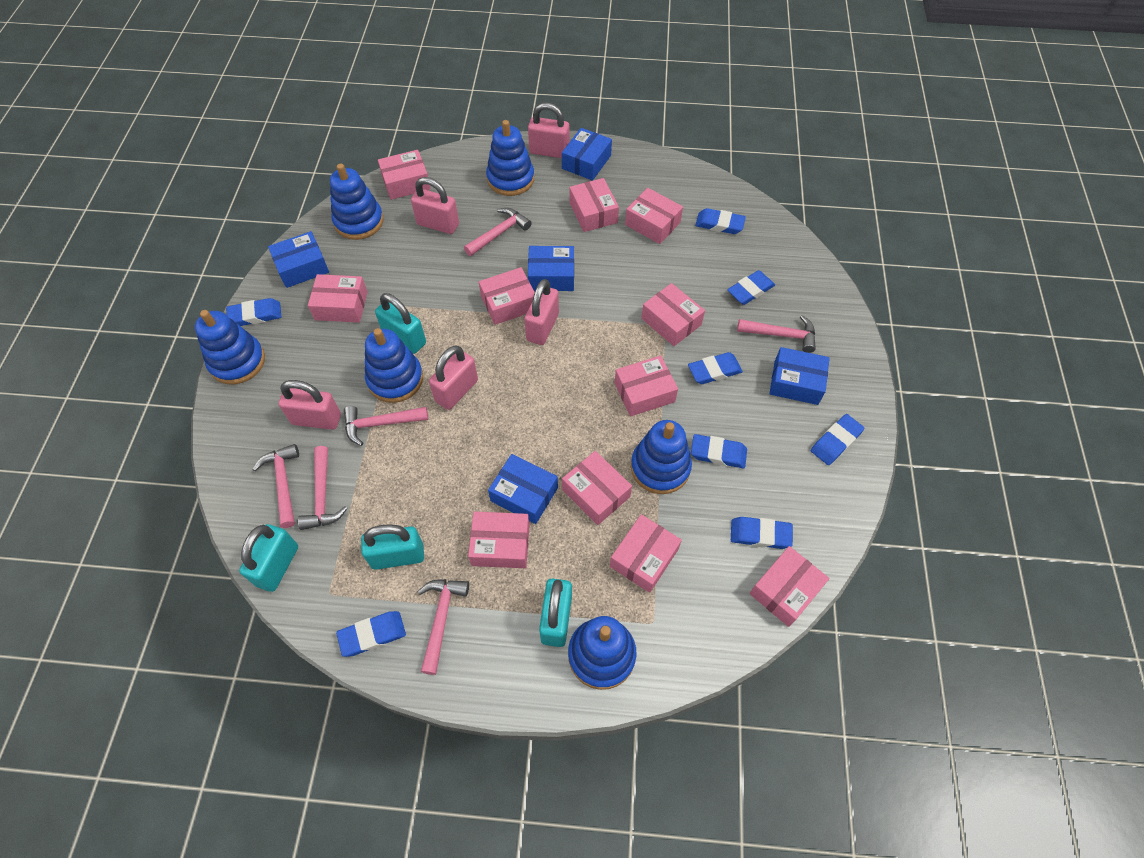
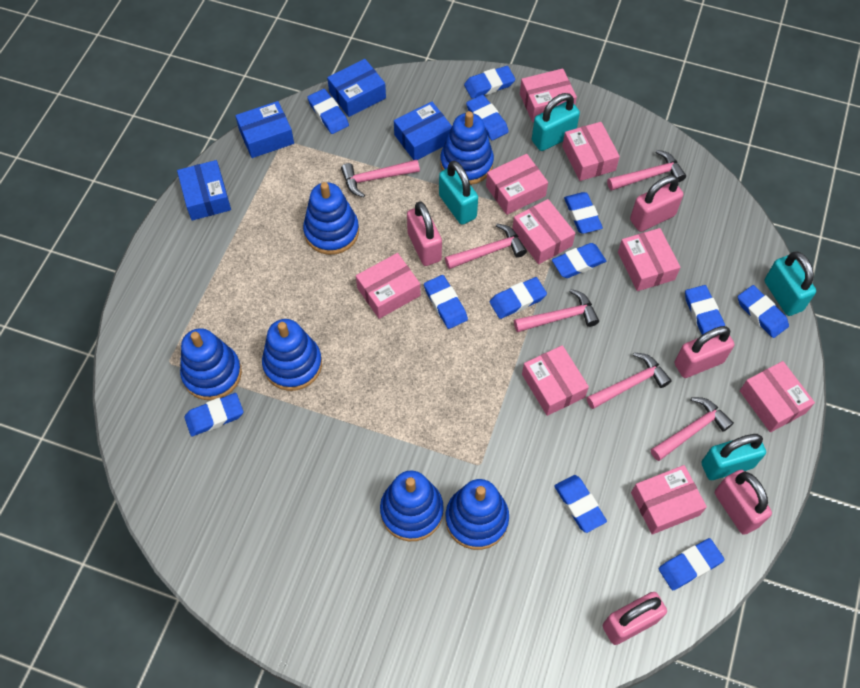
blue box: 5 -> 4
blue eraser: 8 -> 12
pink box: 11 -> 9

